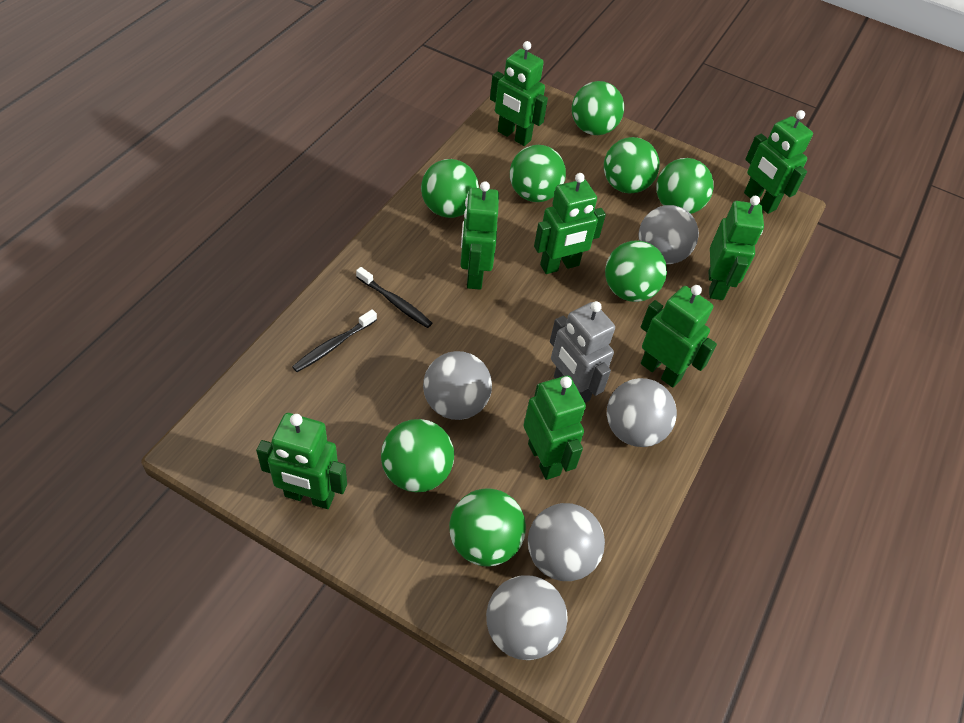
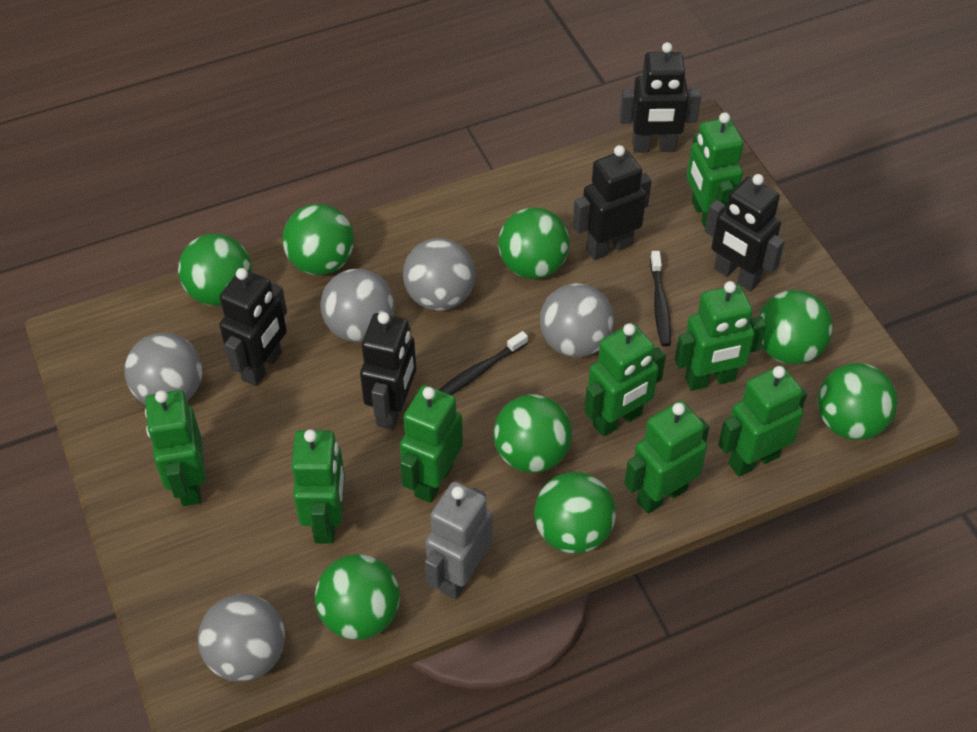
black robot: 0 -> 5

